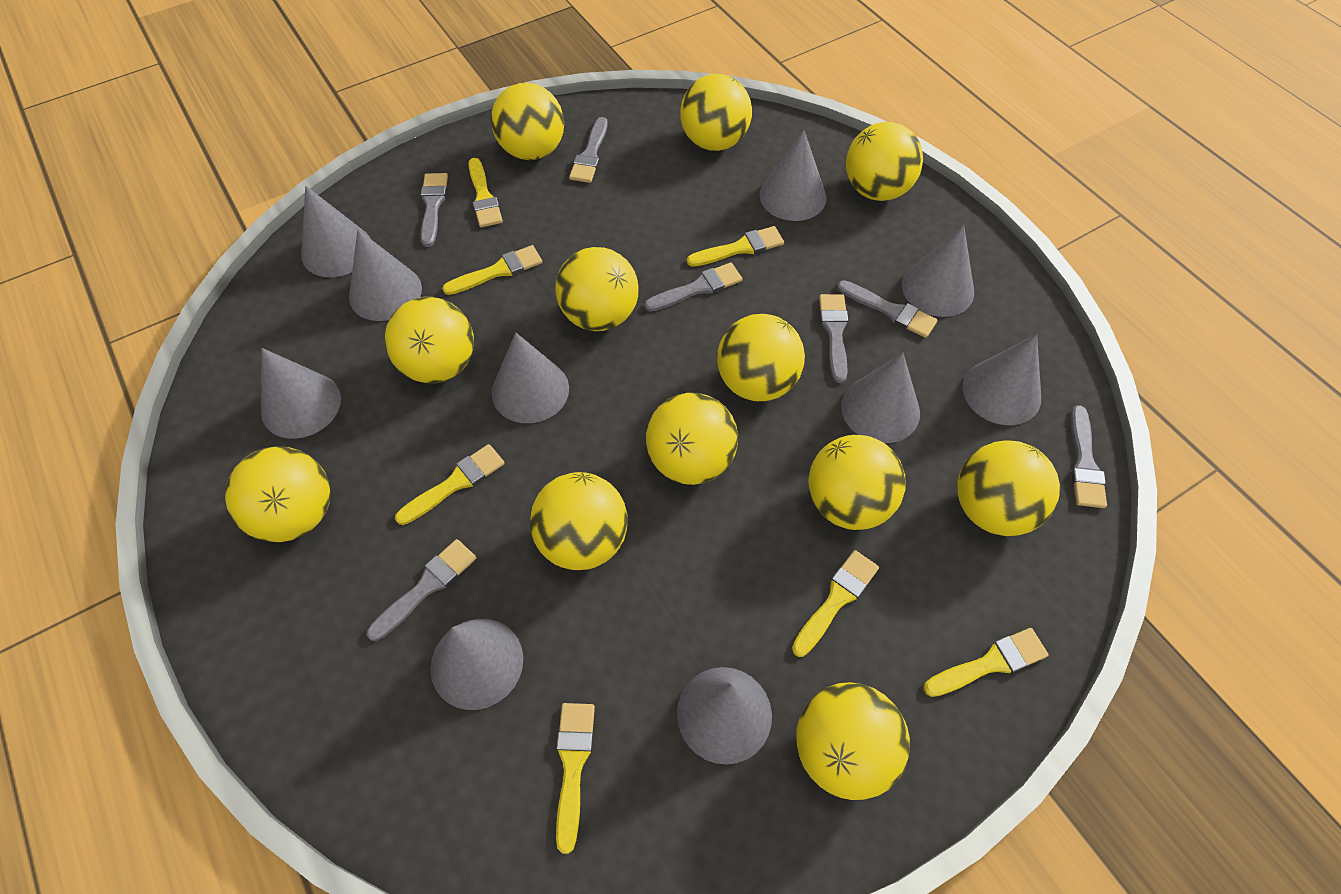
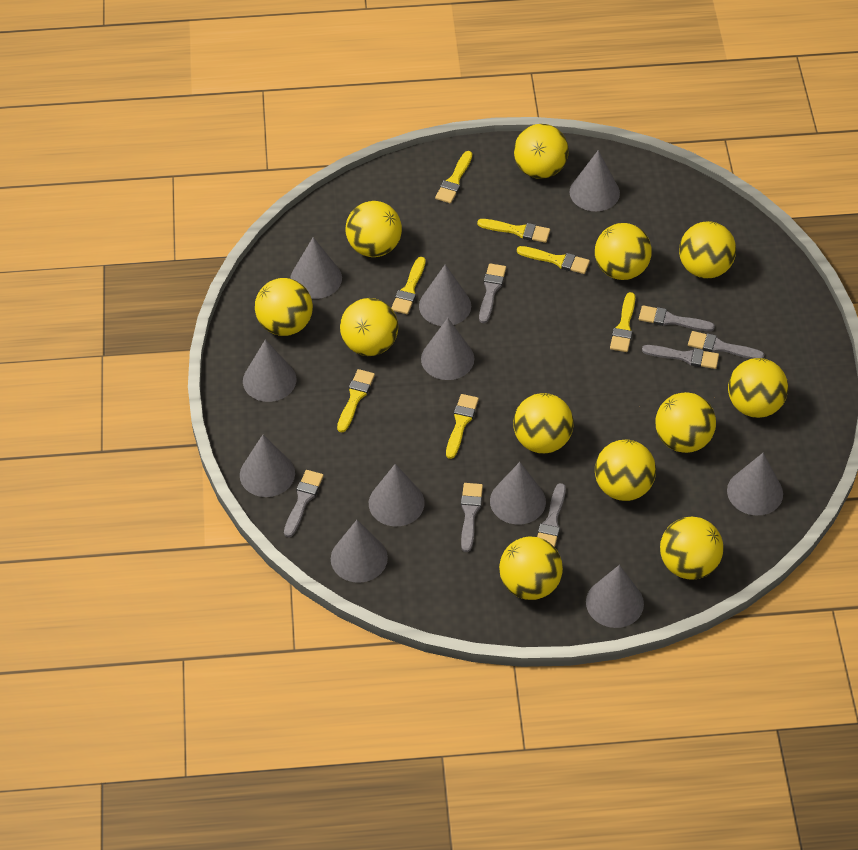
grey cone: 10 -> 11

